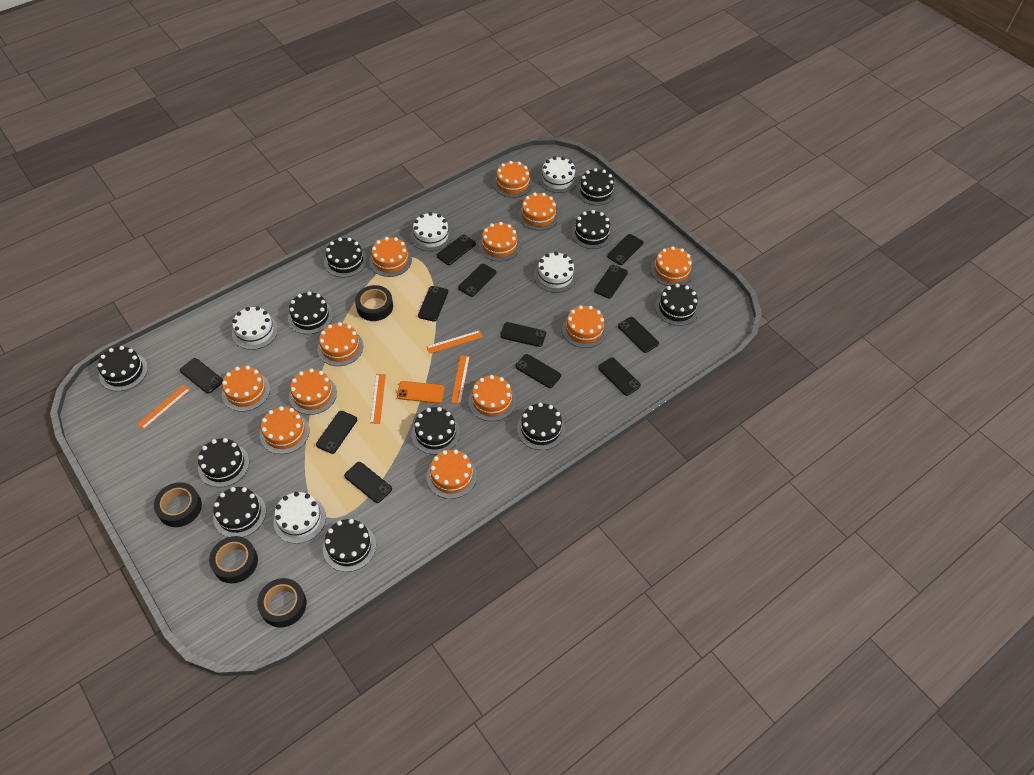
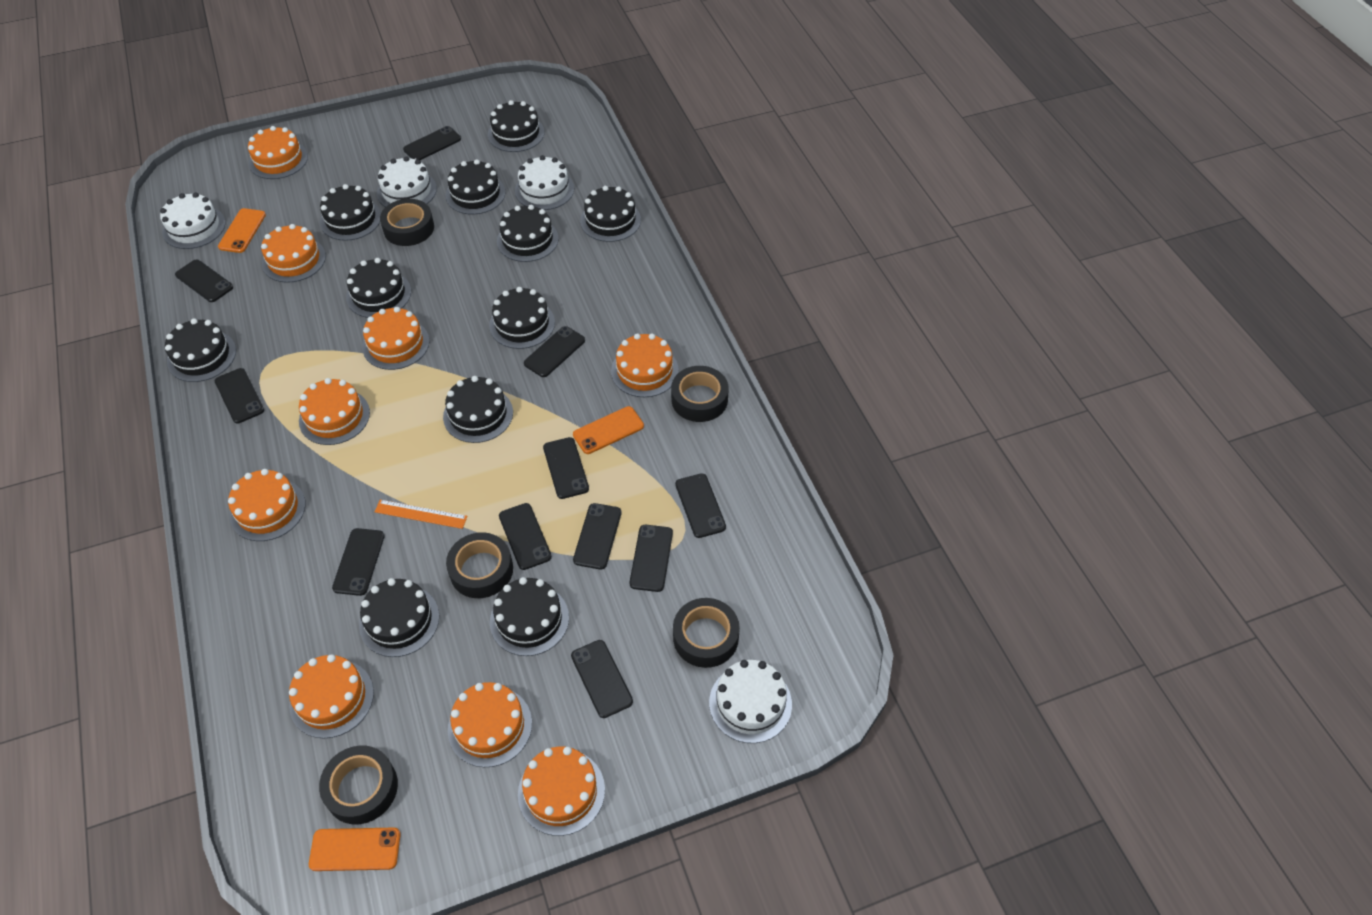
black phone: 12 -> 11
black tape: 4 -> 5
orange cake: 12 -> 9
orange phone: 1 -> 3
orange ruler: 4 -> 1
white cake: 5 -> 4

